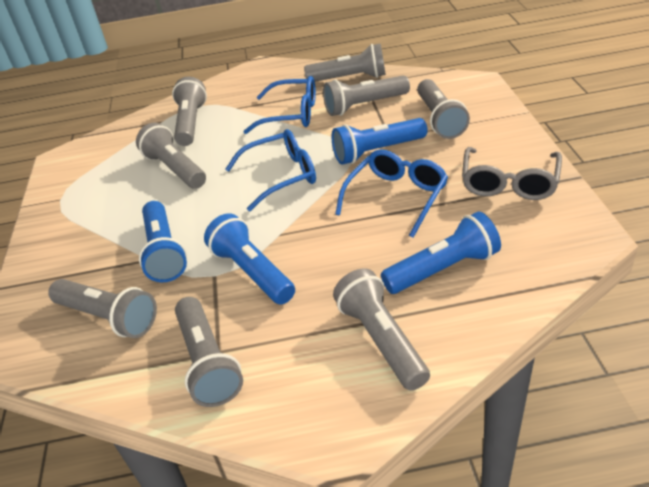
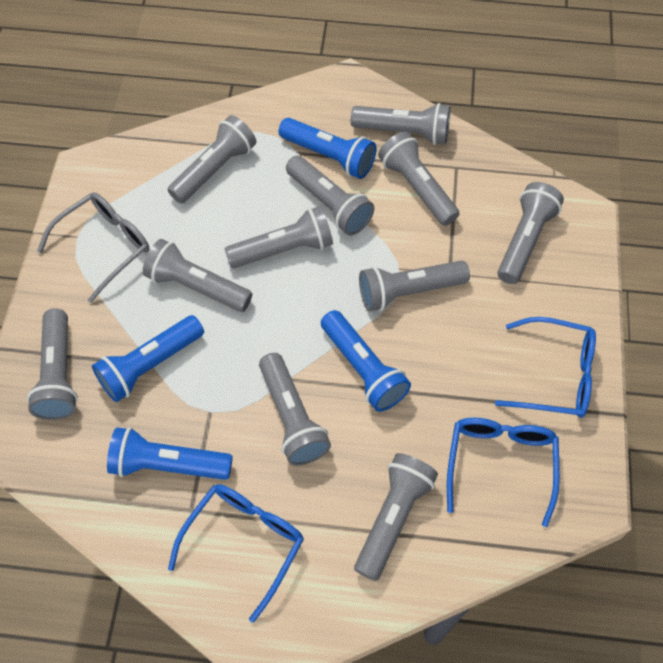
grey flashlight: 8 -> 11

